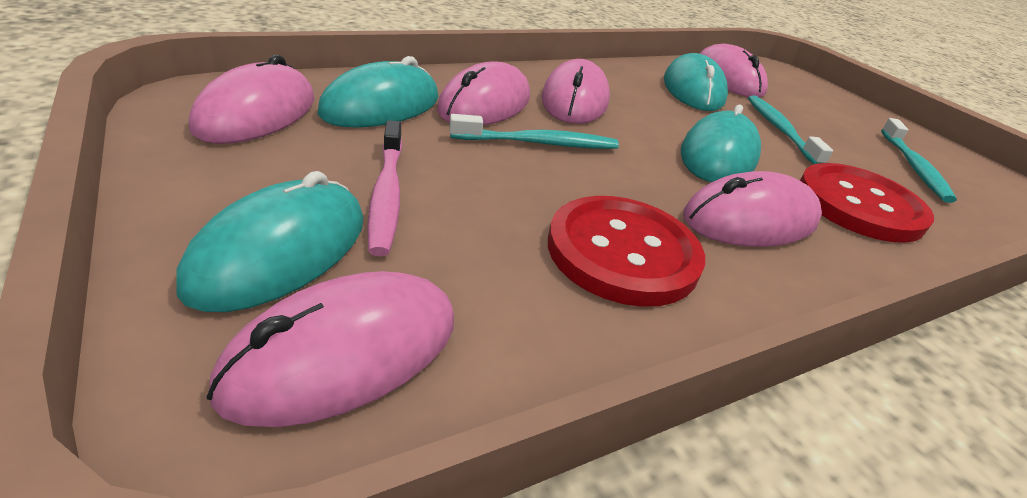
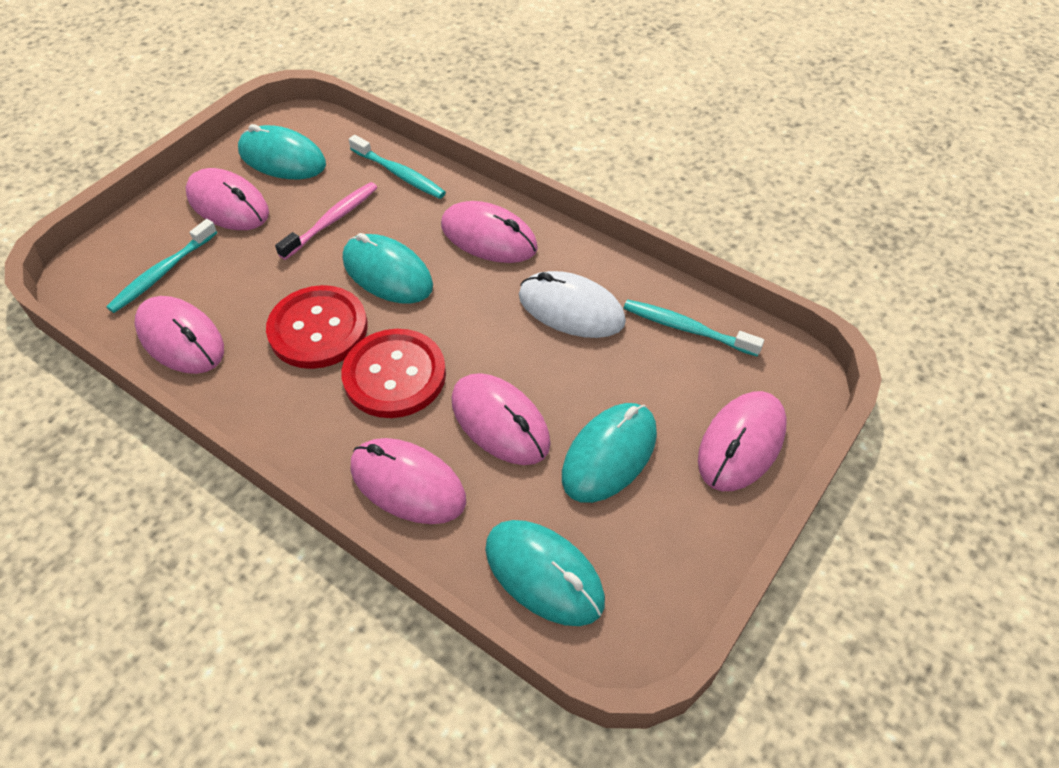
white mouse: 0 -> 1

